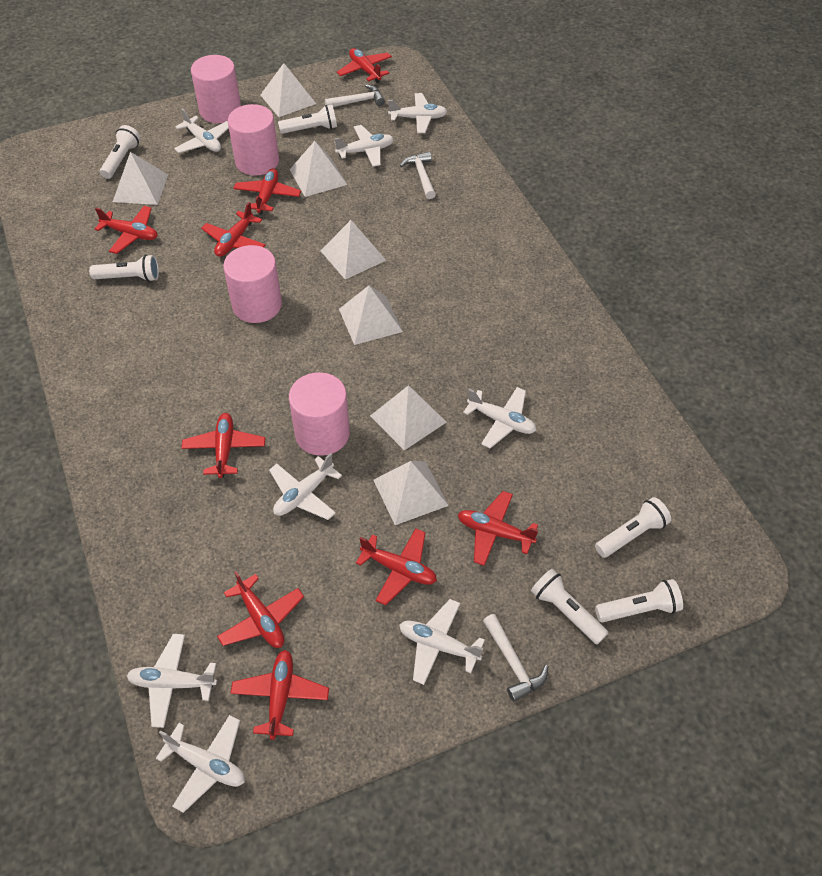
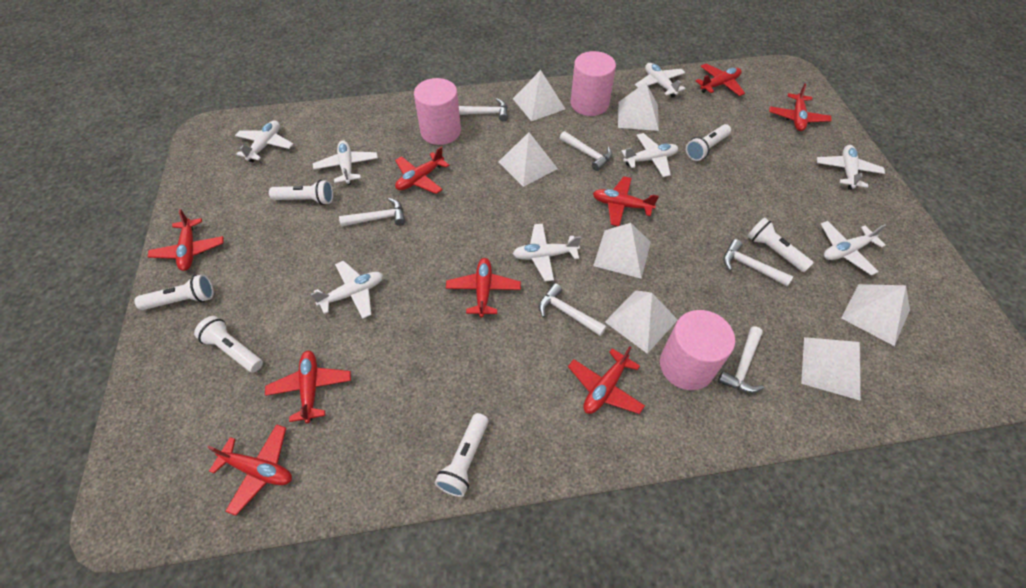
pink cylinder: 4 -> 3
white hammer: 3 -> 6

